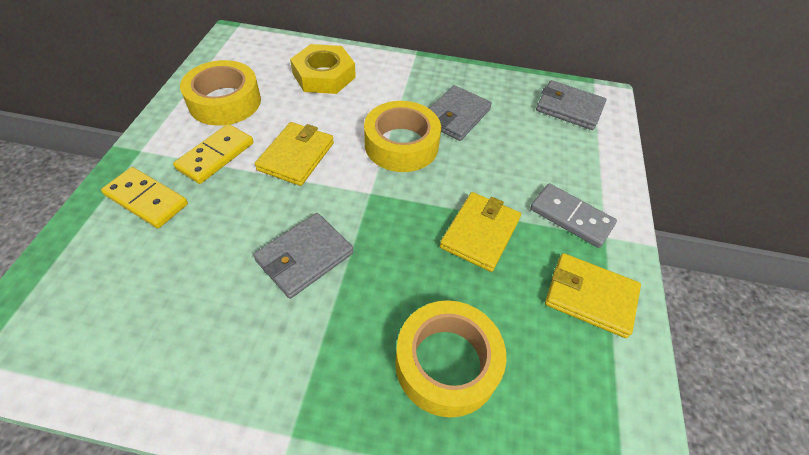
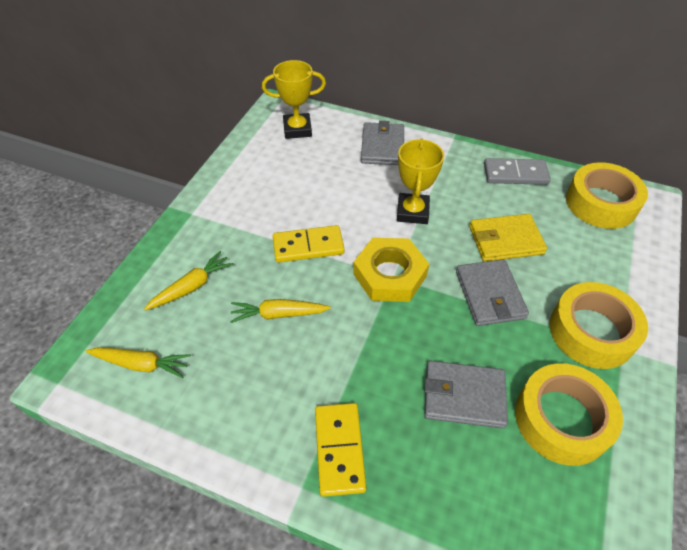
yellow carrot: 0 -> 3
yellow trophy: 0 -> 2
yellow wallet: 3 -> 1

